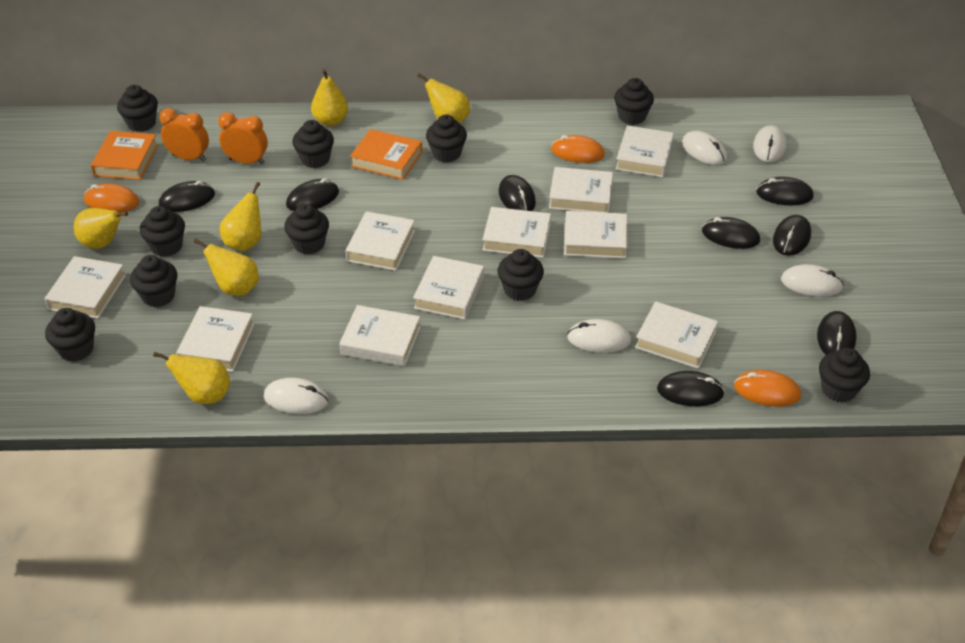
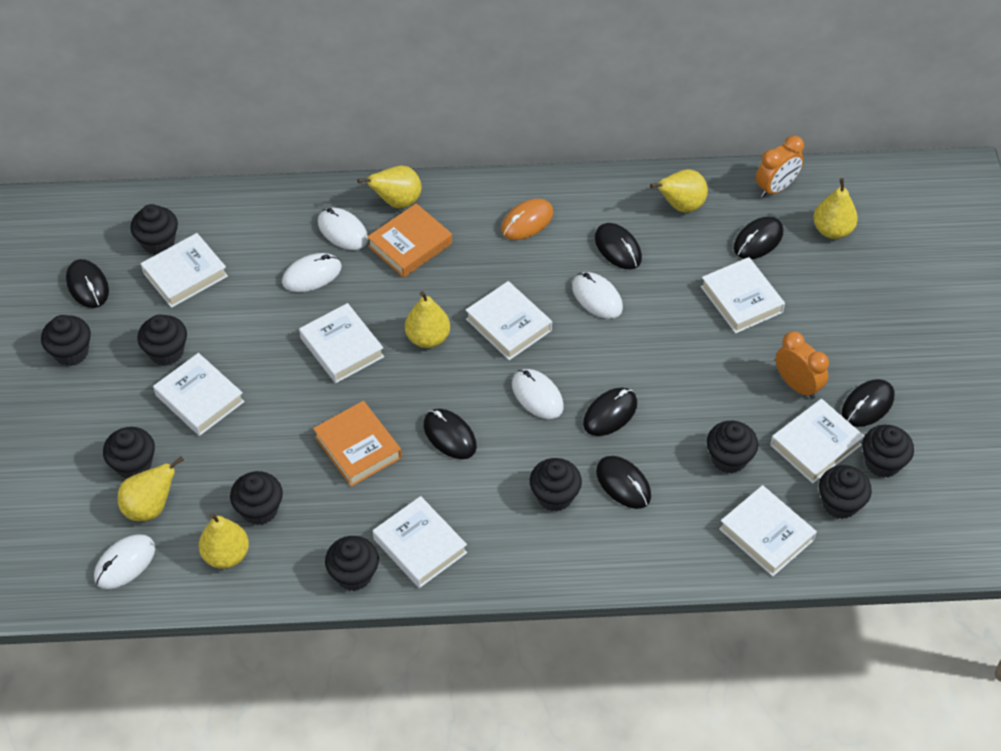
black mouse: 8 -> 7
orange mouse: 3 -> 1
white book: 10 -> 8

